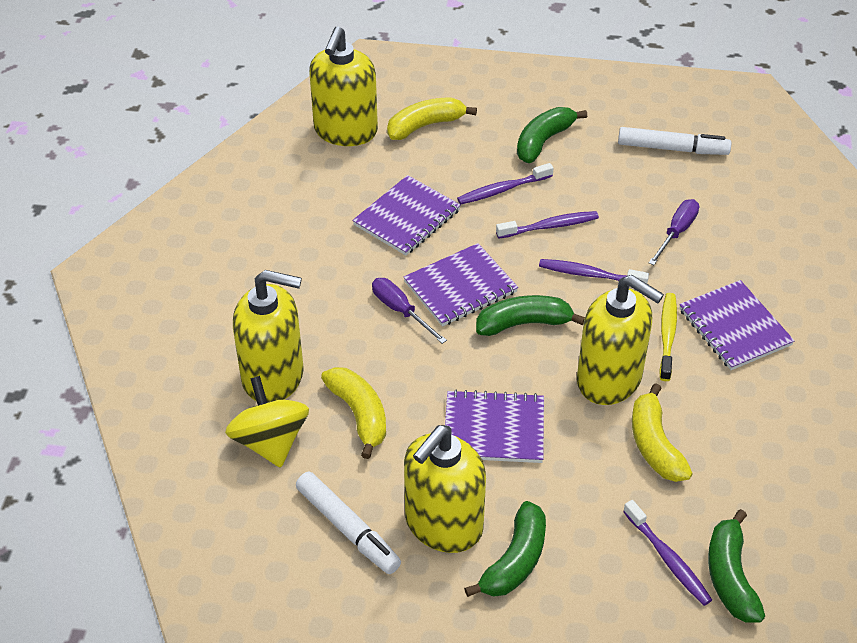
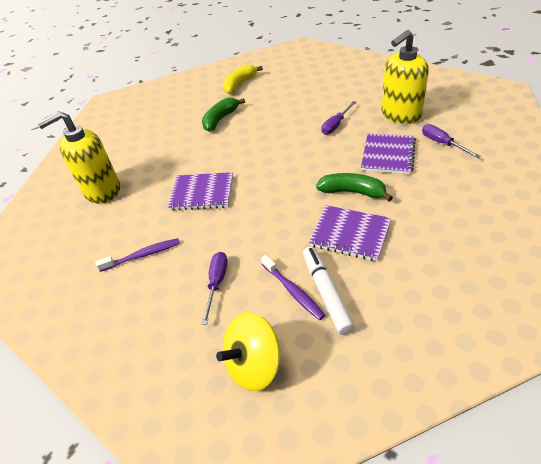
green banana: 4 -> 2
purple notebook: 4 -> 3
purple screwdriver: 2 -> 3
purple toothbrush: 4 -> 2
white marker: 2 -> 1
yellow banana: 3 -> 1
yellow soap dispenser: 4 -> 2
yellow toothbrush: 1 -> 0

